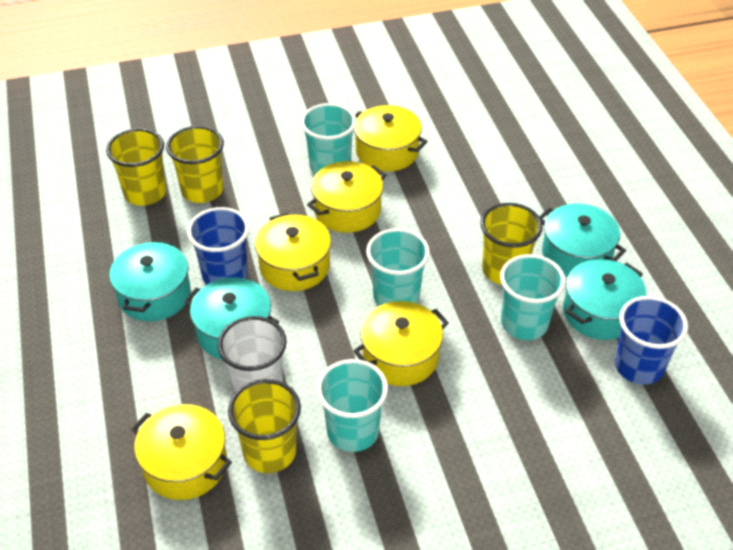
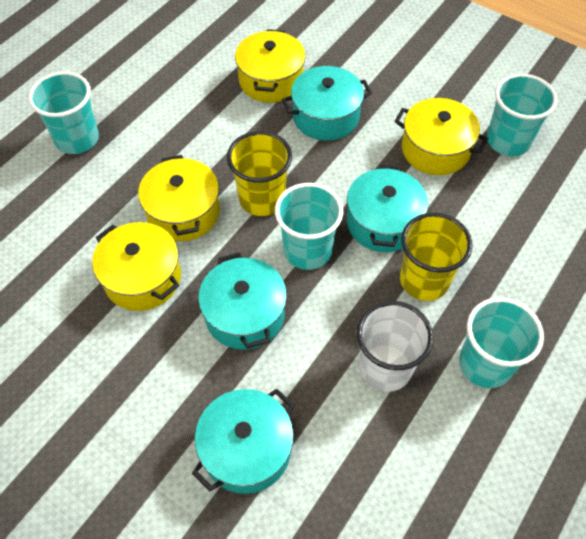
blue cup: 2 -> 0
yellow cup: 4 -> 2
yellow pot: 5 -> 4

